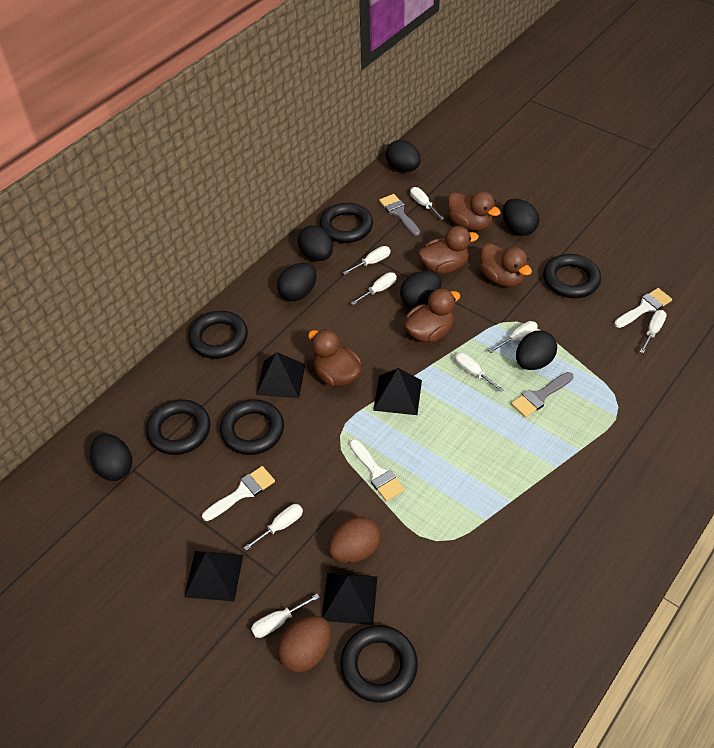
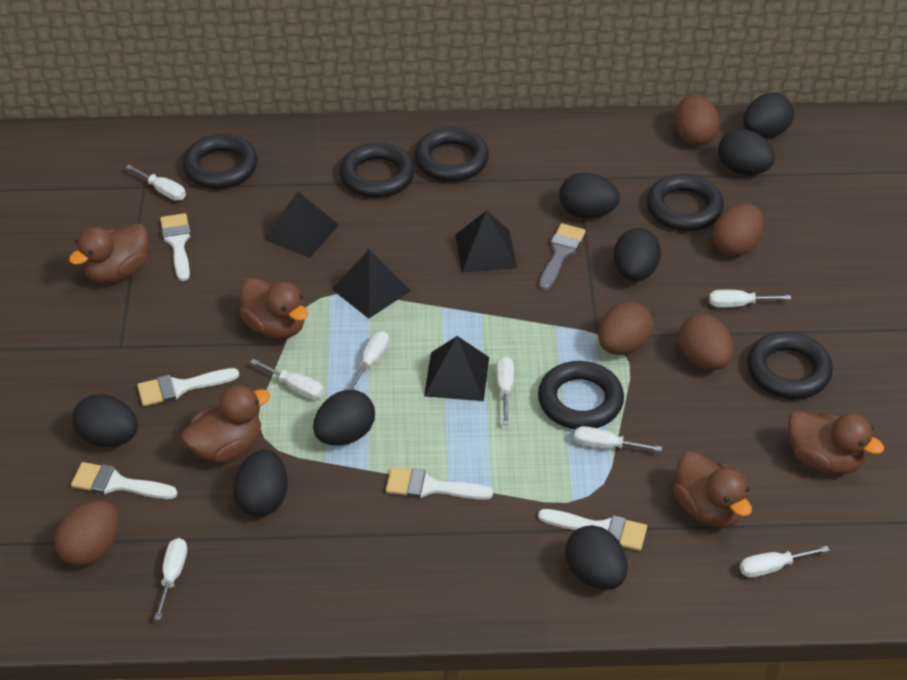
black egg: 7 -> 8
brown egg: 2 -> 5
grey brush: 2 -> 1
white brush: 3 -> 5

